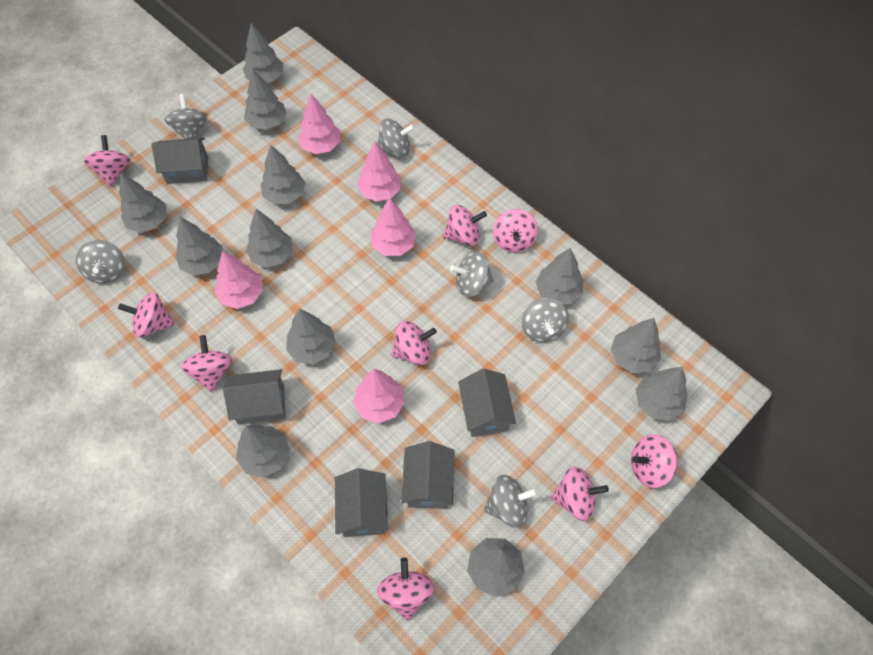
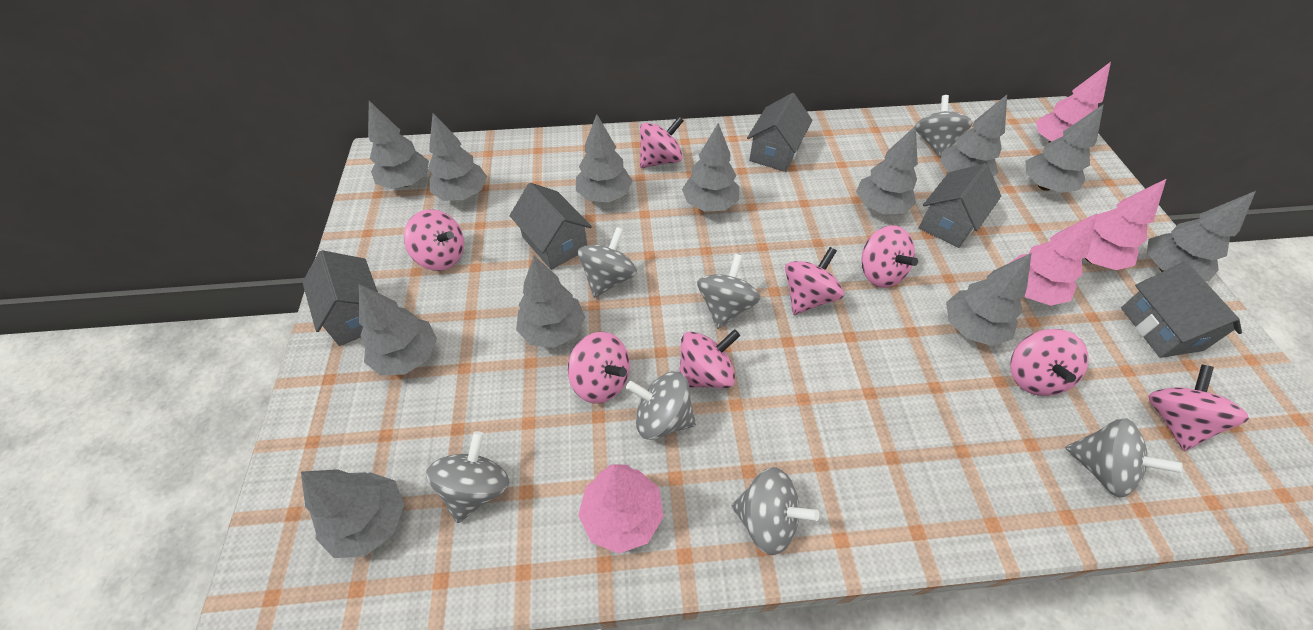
grey spinning top: 6 -> 7
pink spinning top: 9 -> 8
pink tree: 5 -> 4

